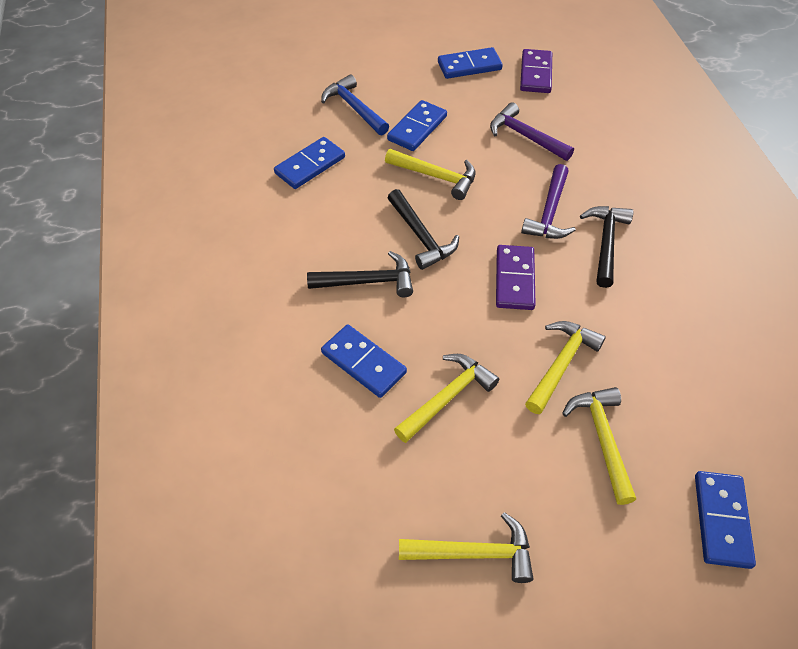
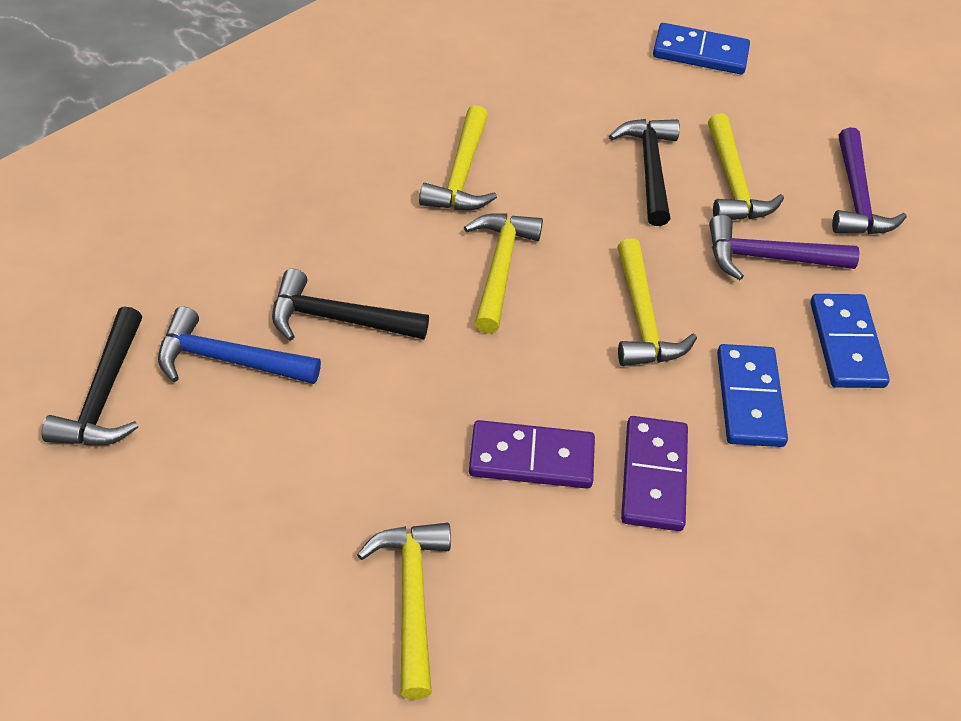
blue domino: 5 -> 3

